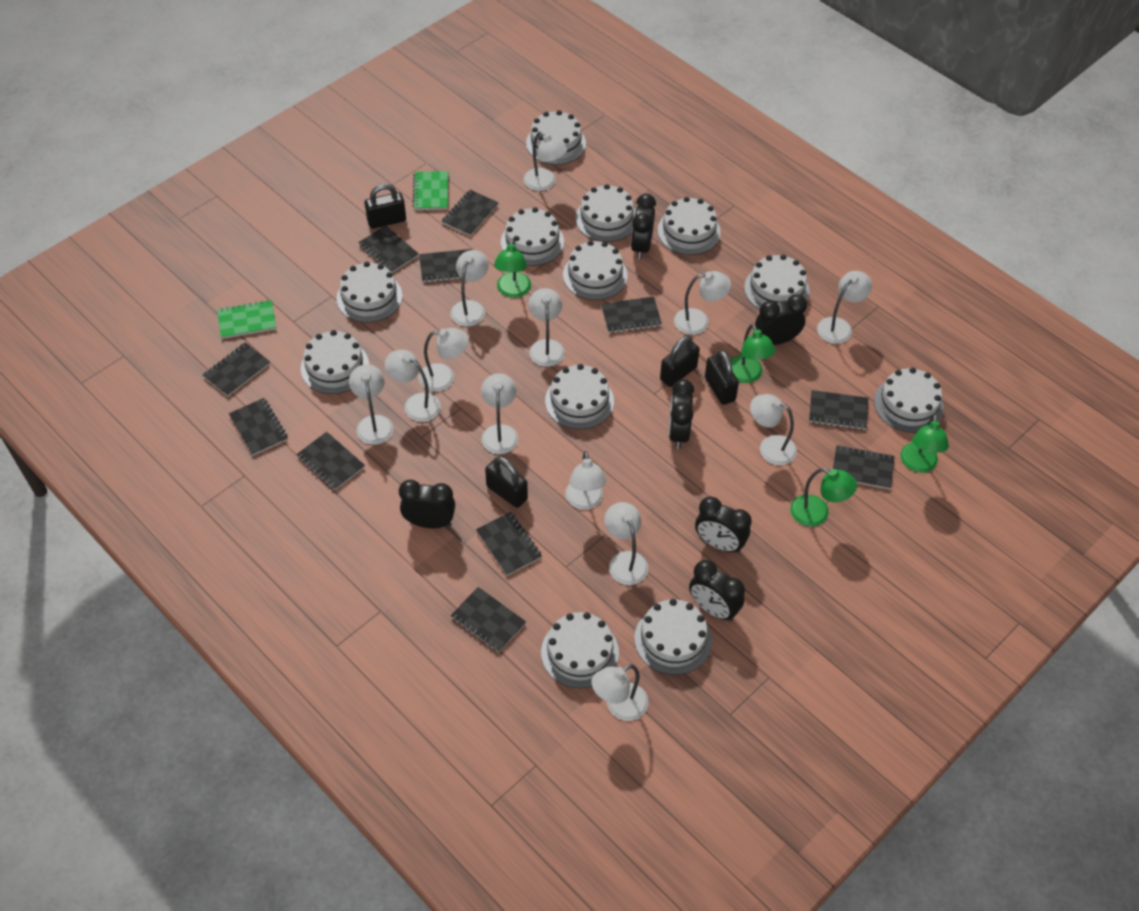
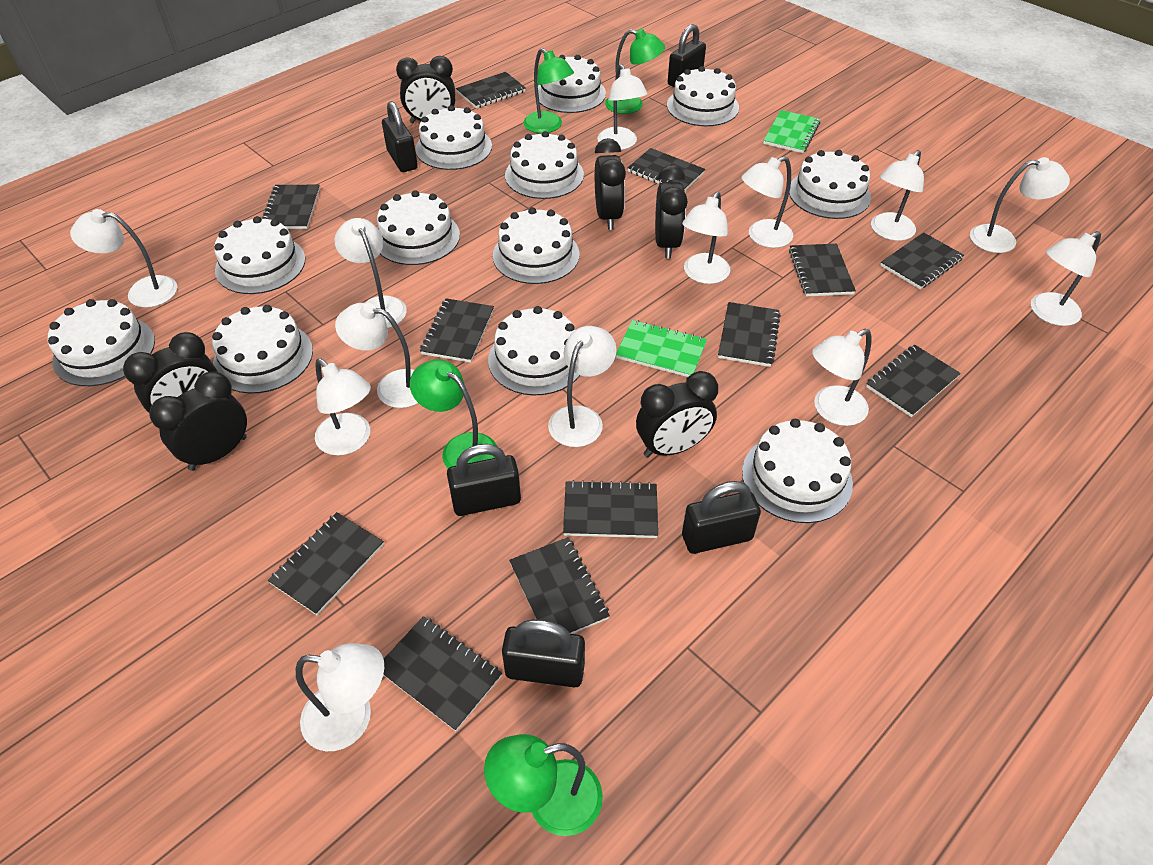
black notebook: 11 -> 12
black padlock: 4 -> 5

